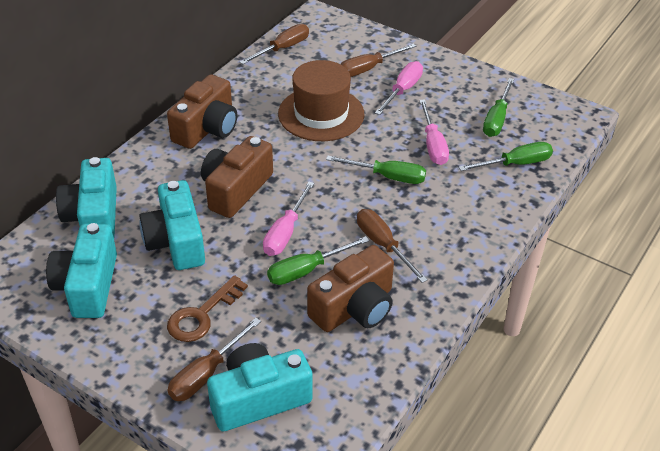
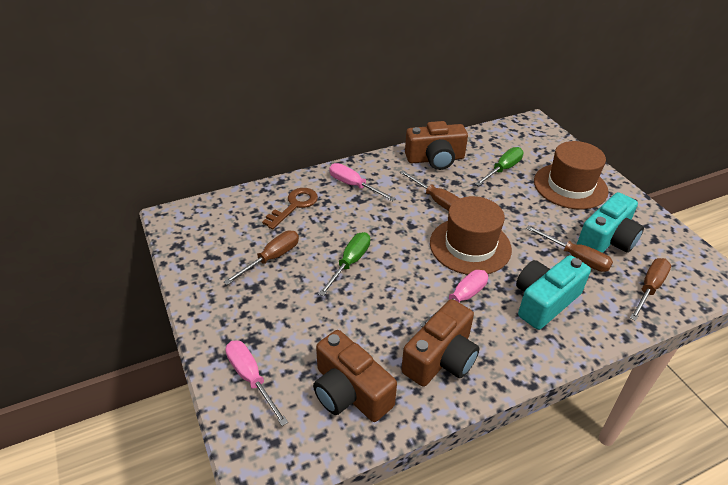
brown hat: 1 -> 2
green screwdriver: 4 -> 2
turquoise camera: 4 -> 2

